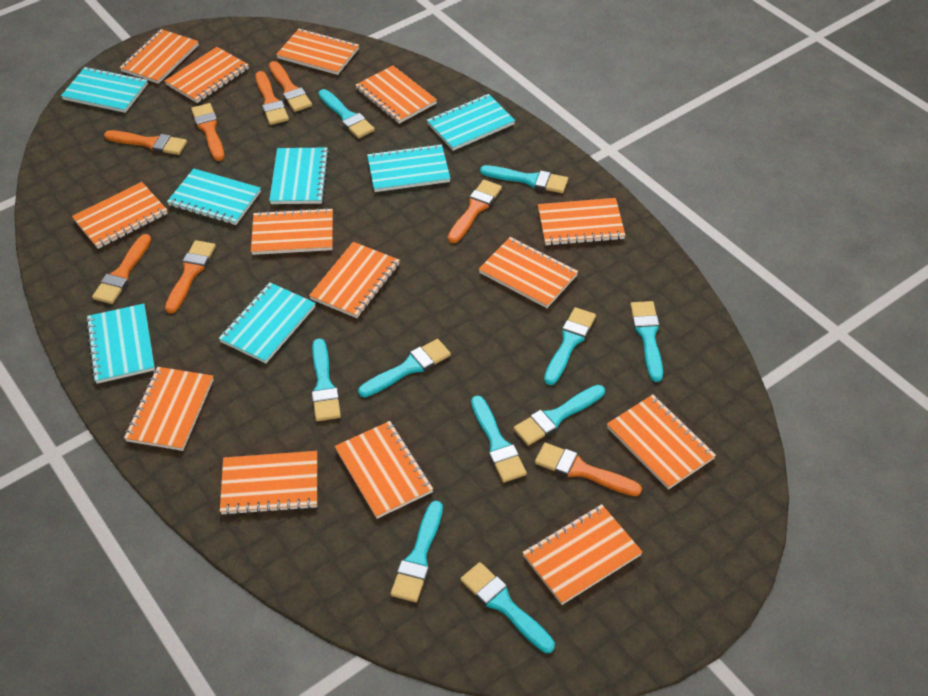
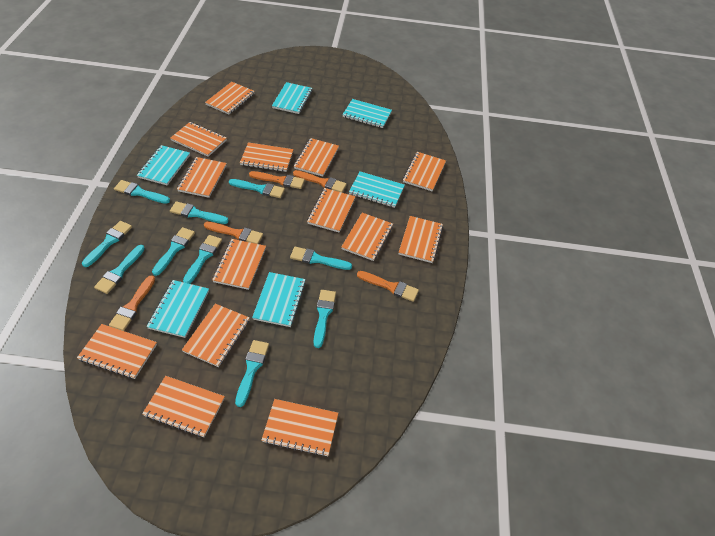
orange brush: 8 -> 5
turquoise notebook: 7 -> 6

